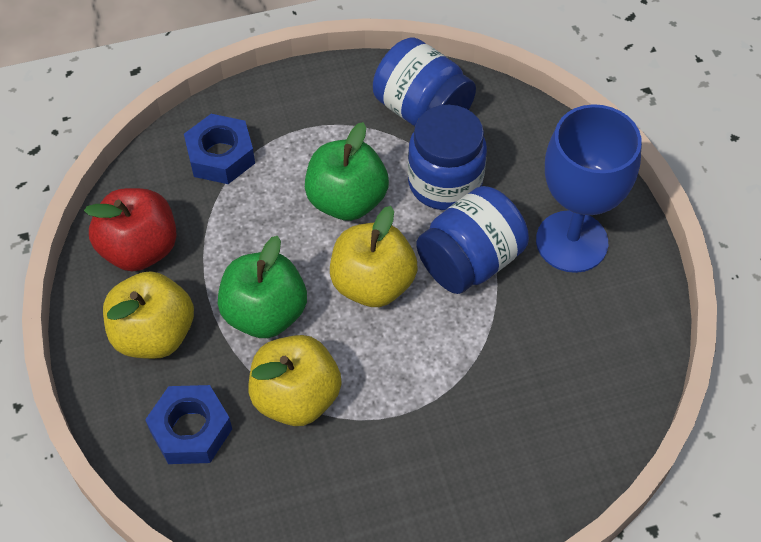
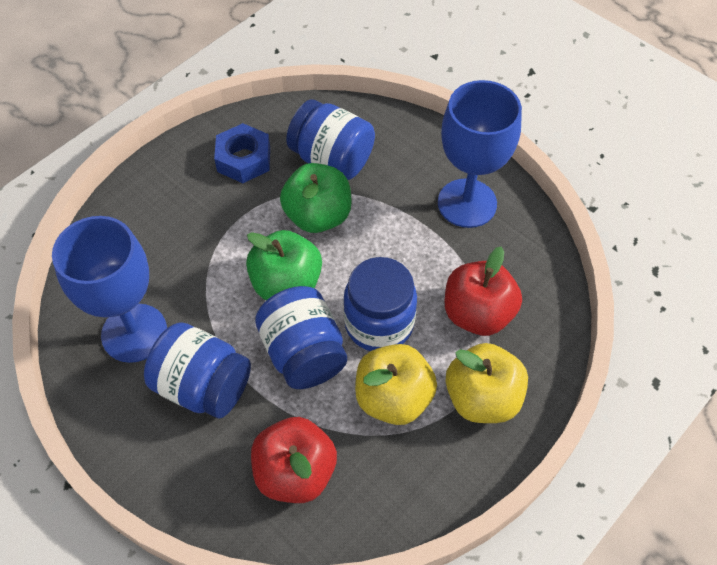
blue goblet: 1 -> 2
blue jar: 3 -> 4
blue nut: 2 -> 1
red apple: 1 -> 2
yellow apple: 3 -> 2

